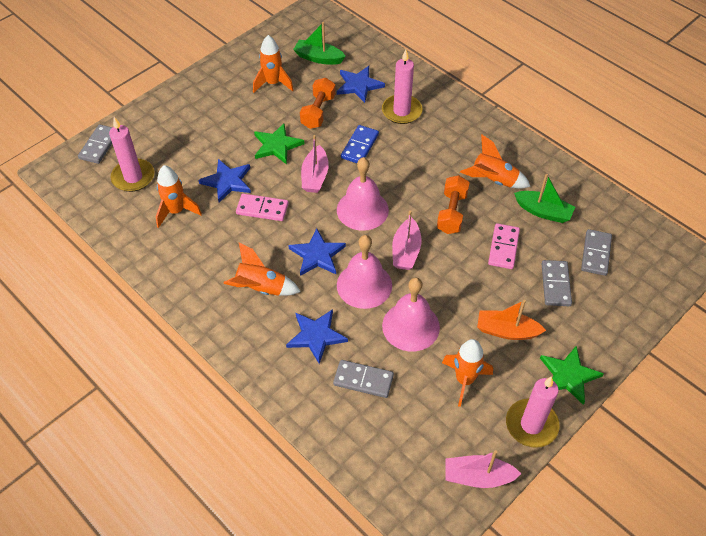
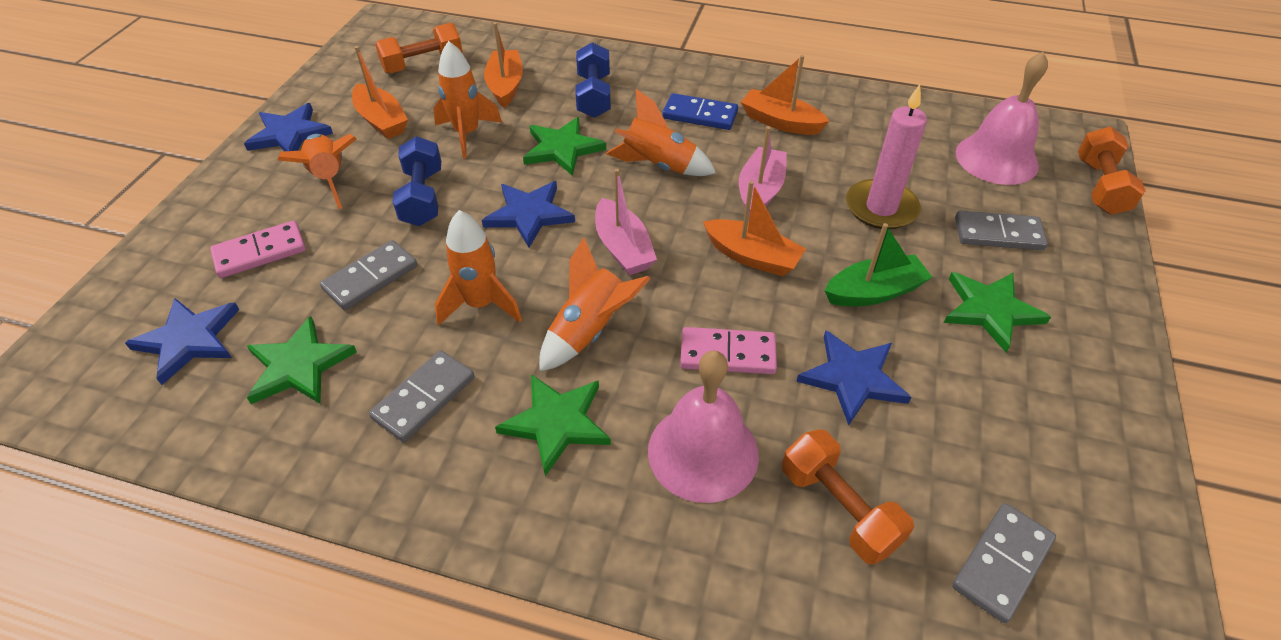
blue dumbbell: 0 -> 2
green boat: 2 -> 1
green star: 2 -> 4
orange boat: 1 -> 4
orange dumbbell: 2 -> 3
pink bell: 3 -> 2
pink boat: 3 -> 2
pink candle: 3 -> 1

